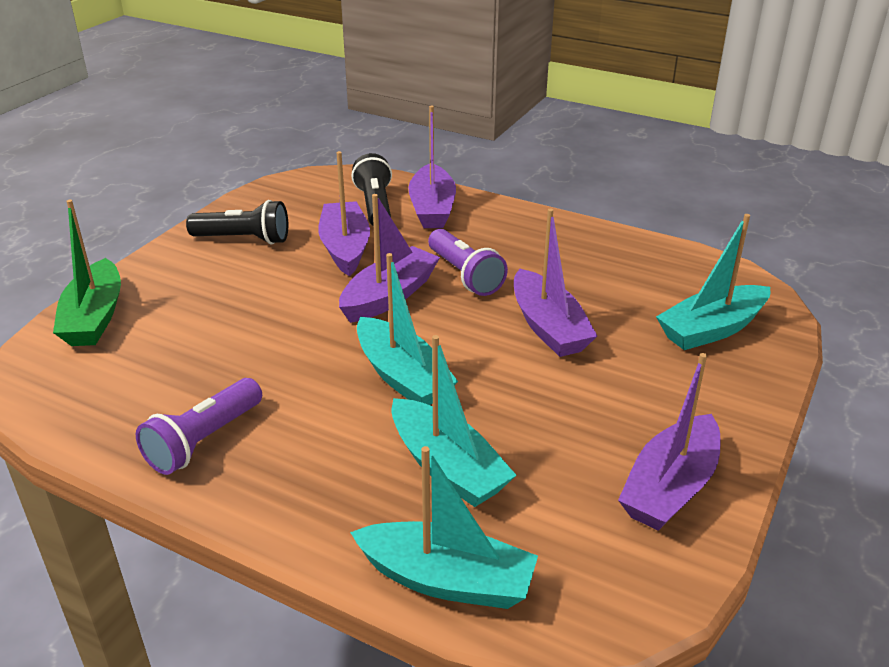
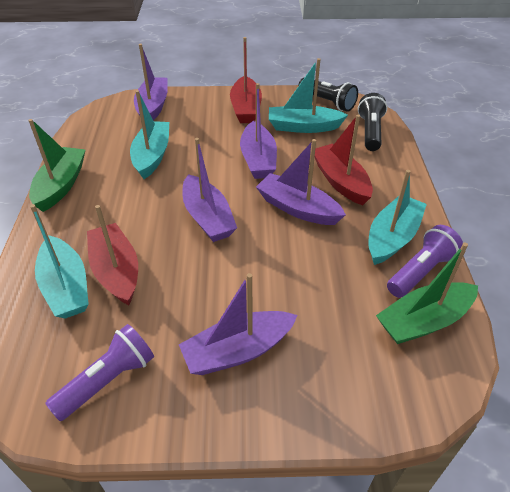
green boat: 1 -> 2
red boat: 0 -> 3

